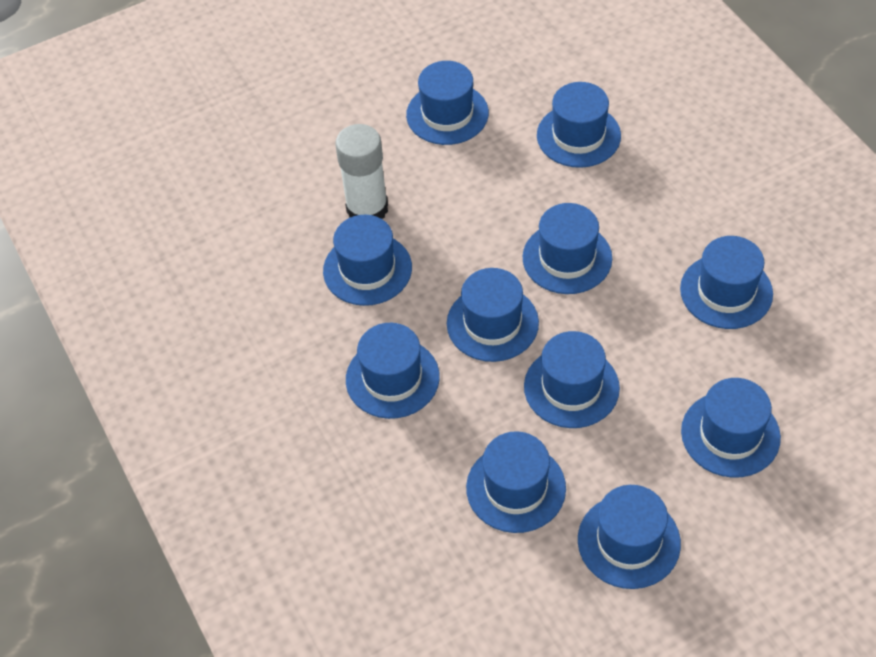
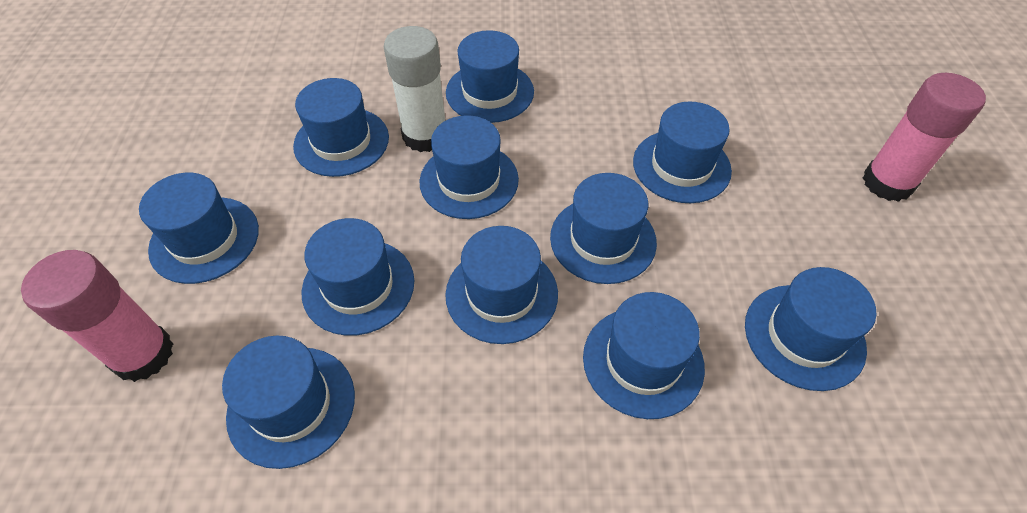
pink glue stick: 0 -> 2

